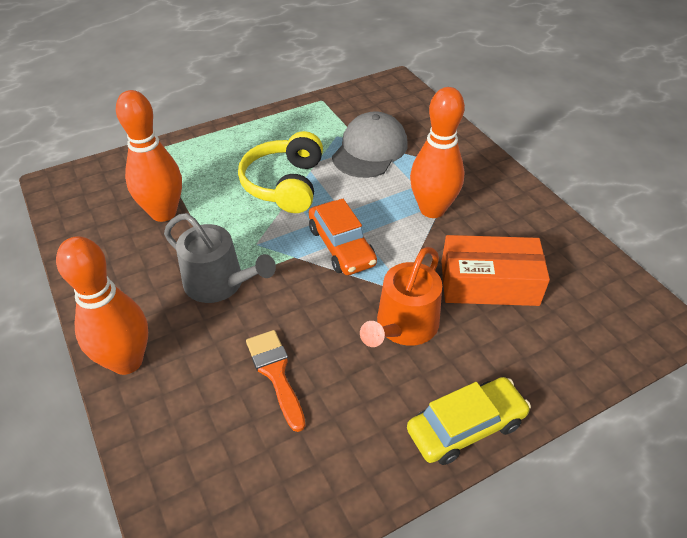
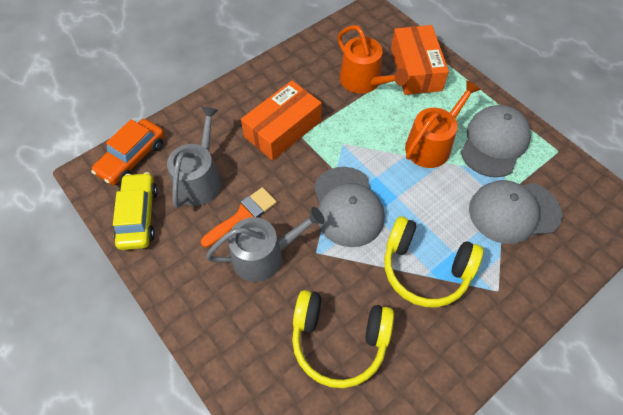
grey cap: 1 -> 3
grey watering can: 1 -> 2
orange bowling pin: 3 -> 0
orange box: 1 -> 2
orange watering can: 1 -> 2
yellow headphones: 1 -> 2

